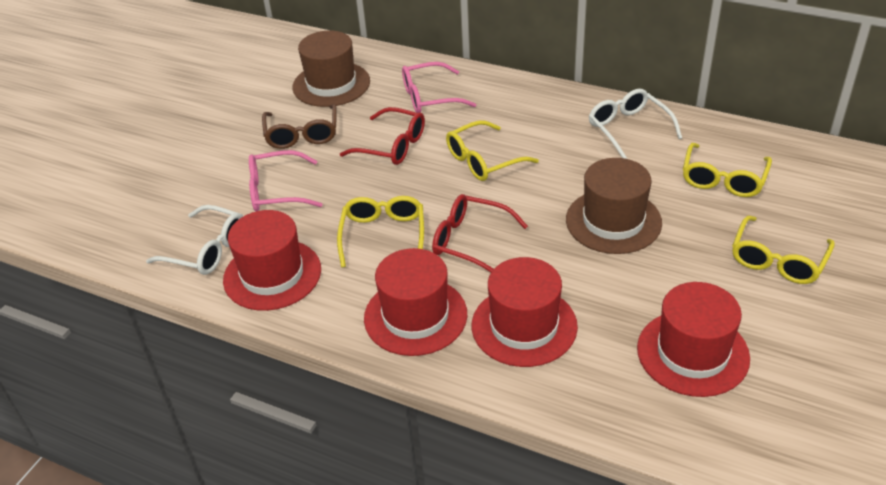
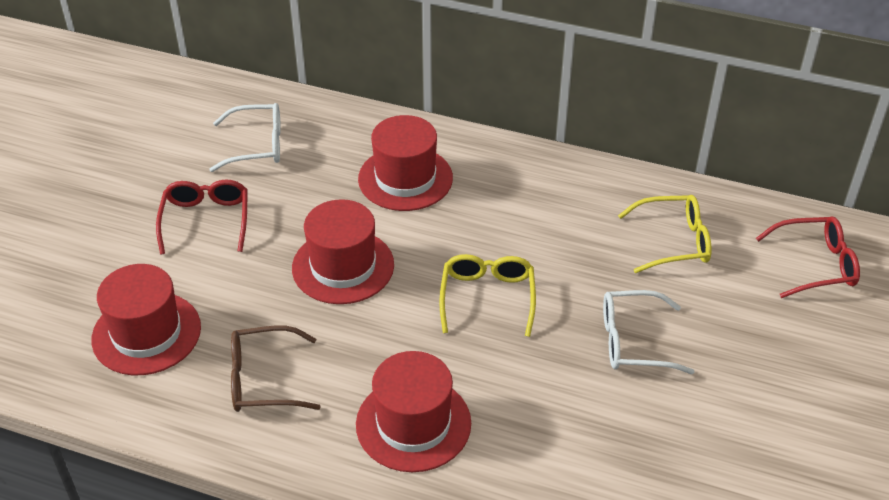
brown hat: 2 -> 0
pink glasses: 2 -> 0
yellow glasses: 4 -> 2

